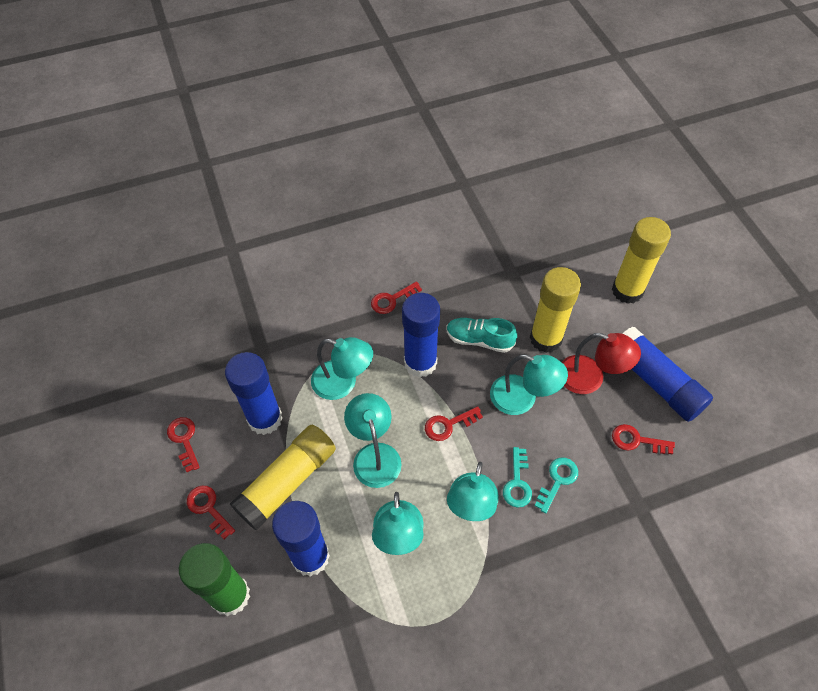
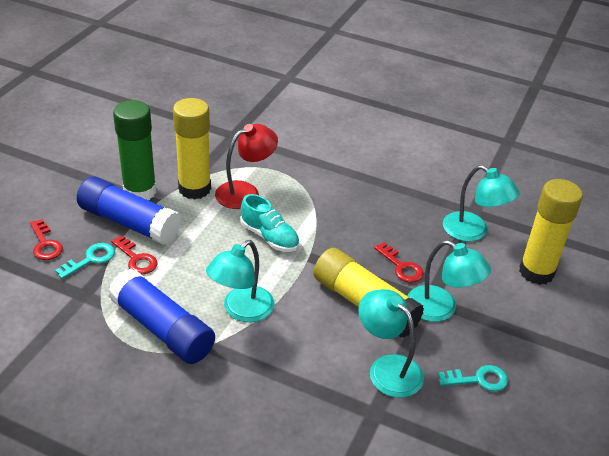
blue glue stick: 4 -> 2
red key: 5 -> 3
turquoise lamp: 5 -> 4

